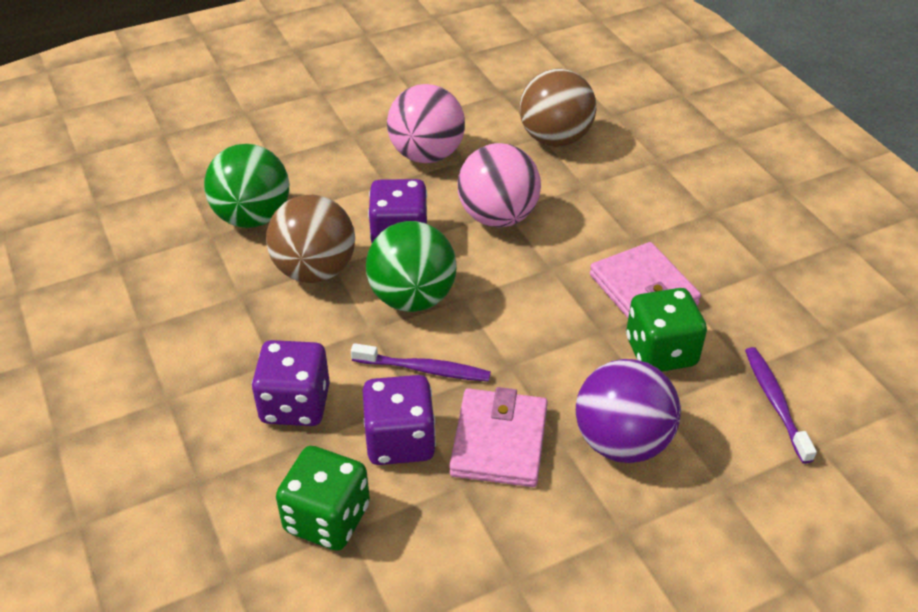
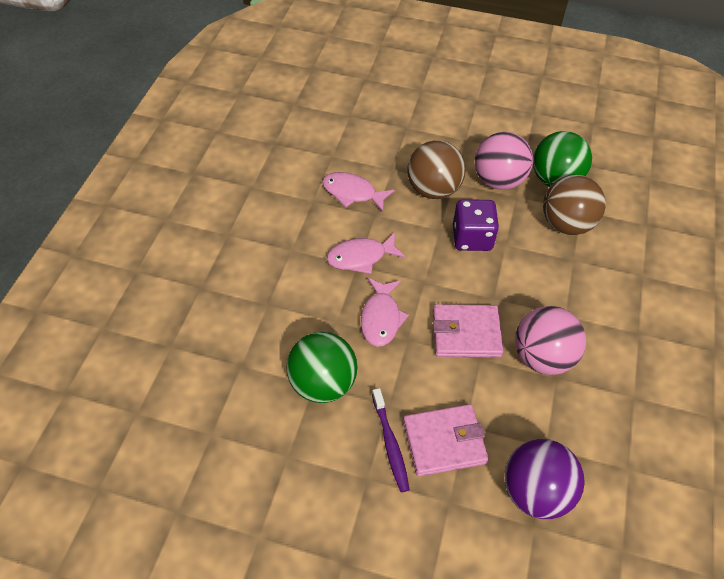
green dice: 2 -> 0
pink fish: 0 -> 3
purple dice: 3 -> 1
purple toothbrush: 2 -> 1

